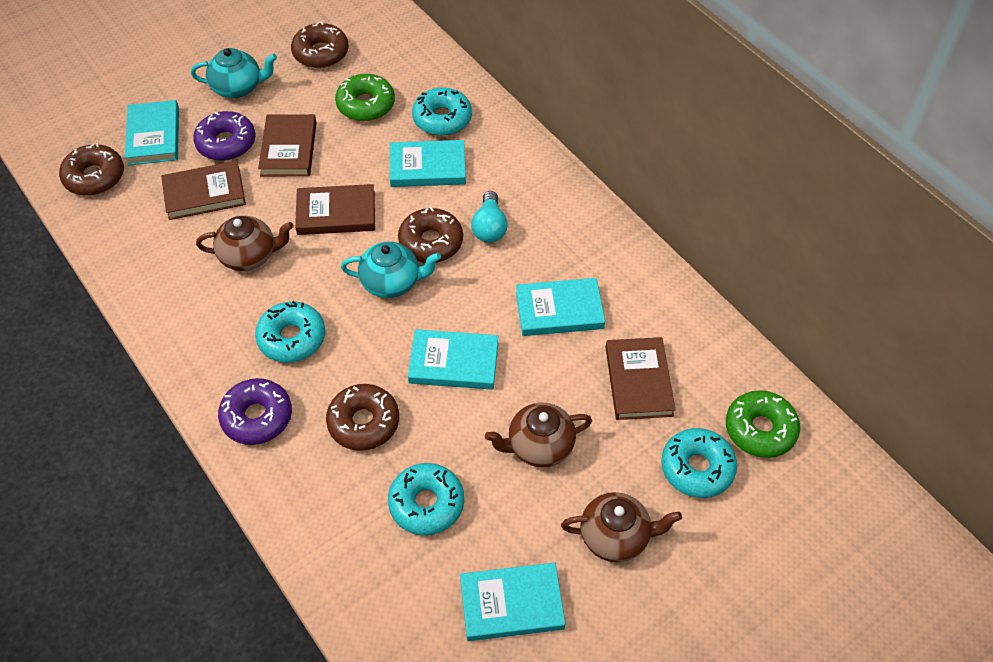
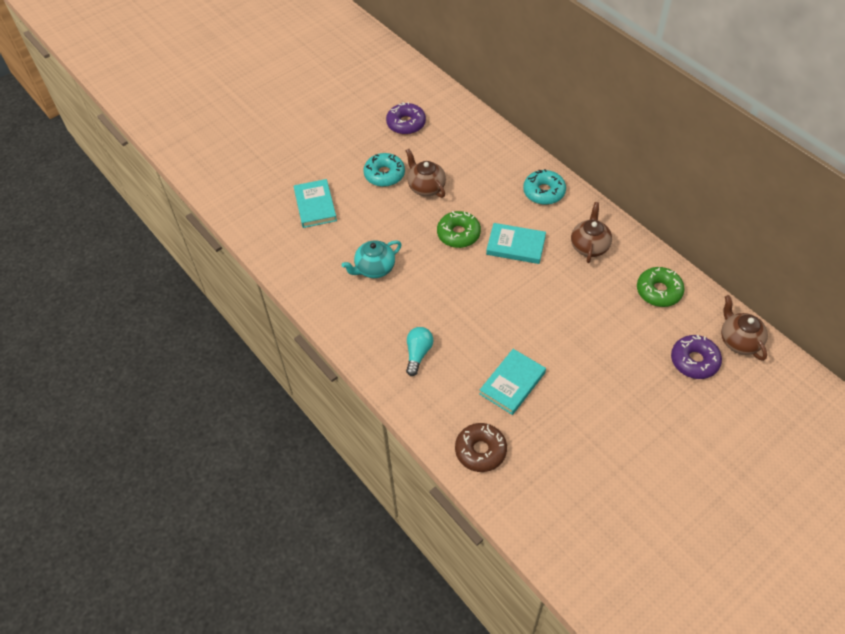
brown book: 4 -> 0
brown donut: 4 -> 1
turquoise book: 5 -> 3
turquoise donut: 4 -> 2
turquoise teapot: 2 -> 1

